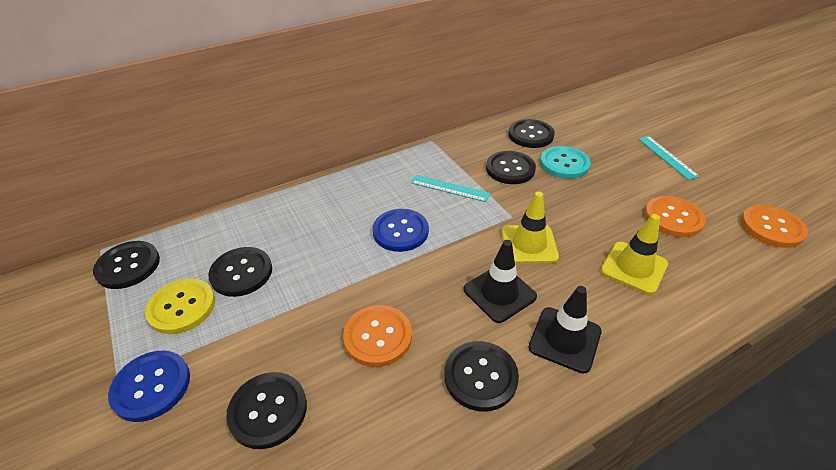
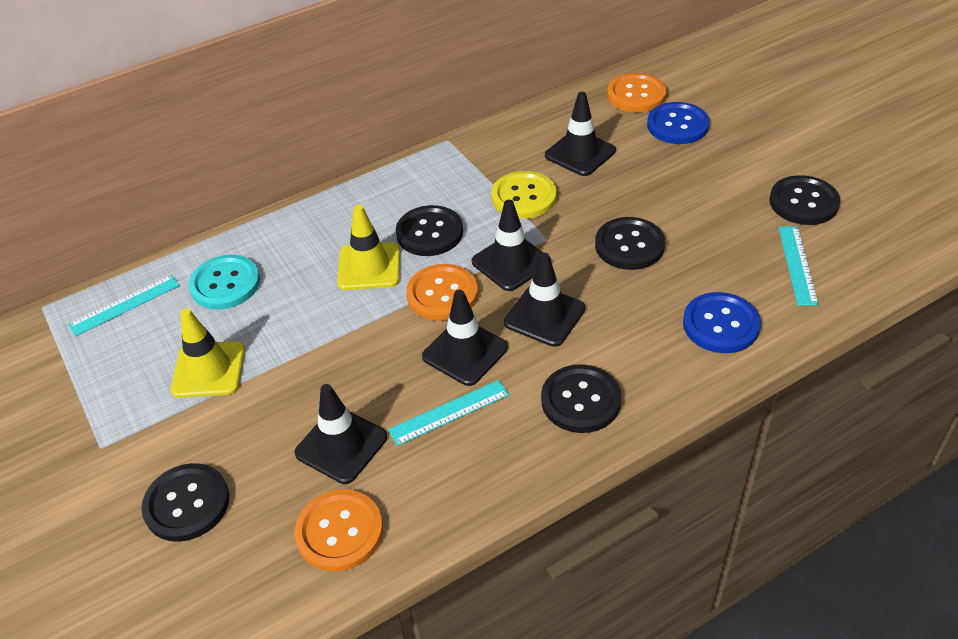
black button: 6 -> 5
black traffic cone: 2 -> 5
turquoise ruler: 2 -> 3

